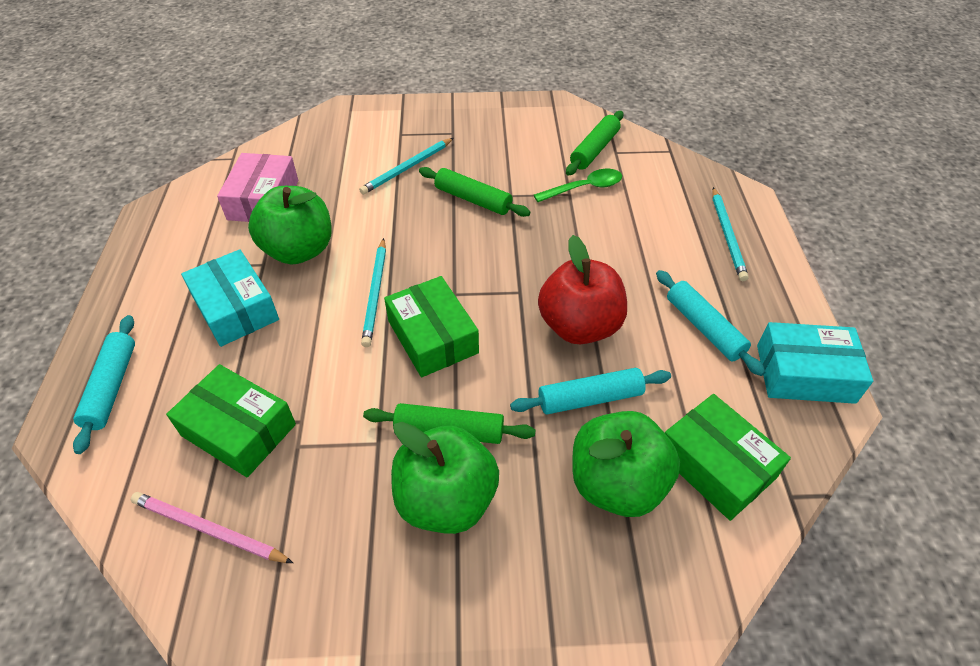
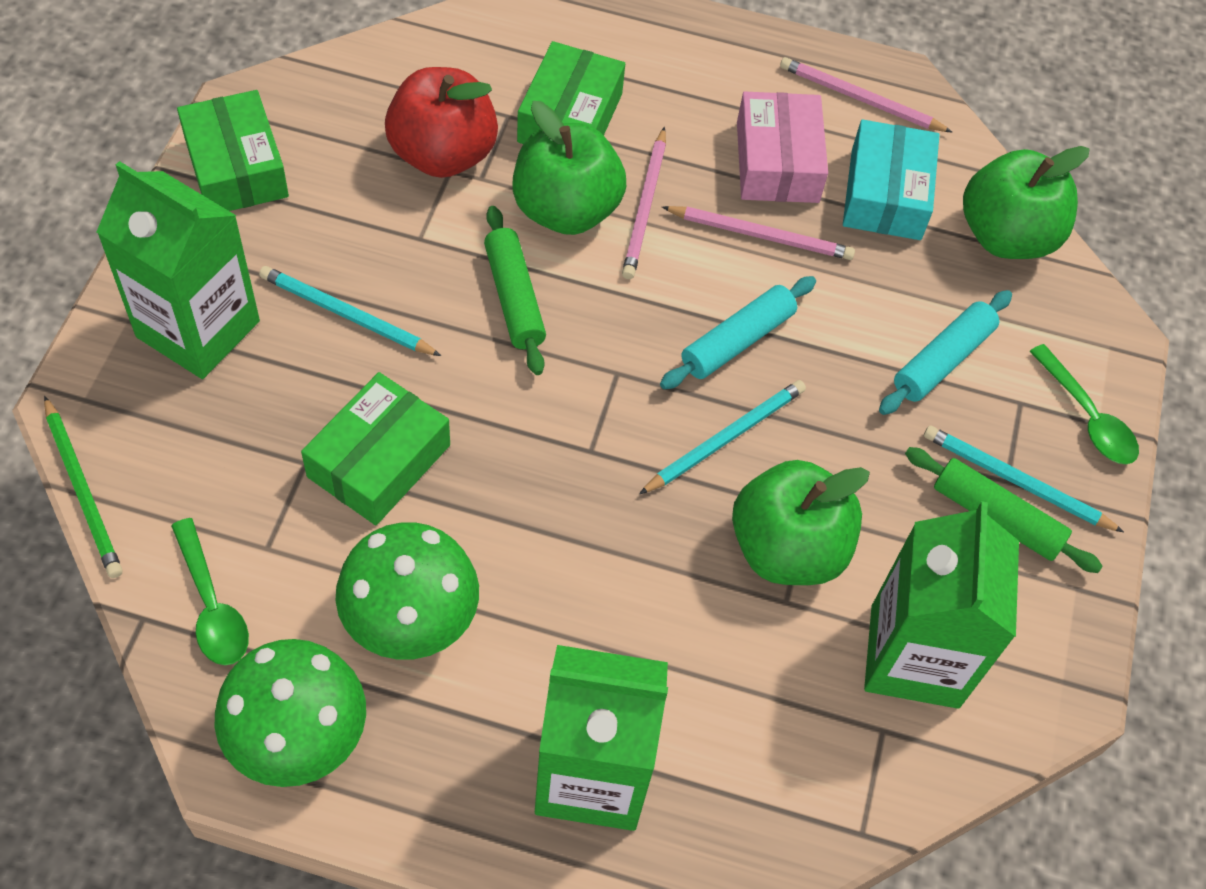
green carton: 0 -> 3
green mushroom: 0 -> 2
green pencil: 0 -> 1
green rolling pin: 3 -> 2
green spoon: 1 -> 2
pink pencil: 1 -> 3
turquoise box: 2 -> 1
turquoise rolling pin: 3 -> 2

